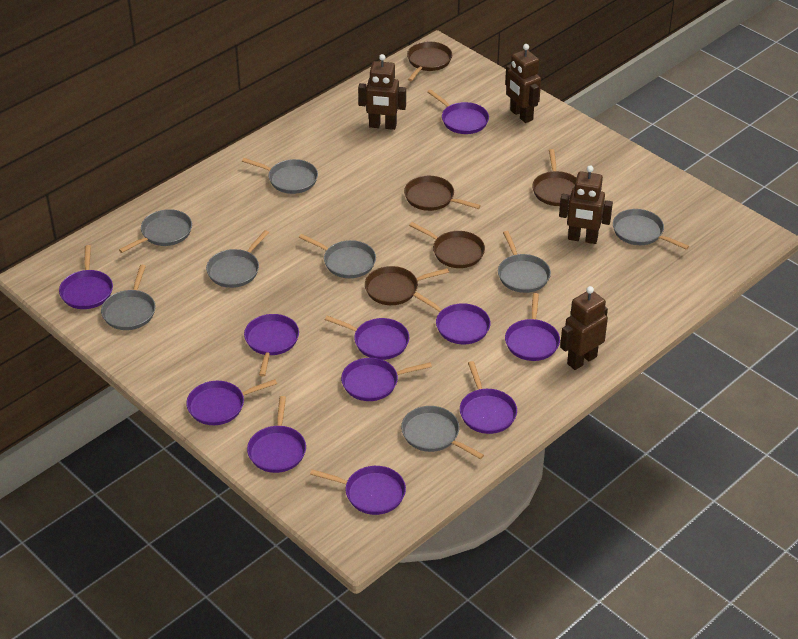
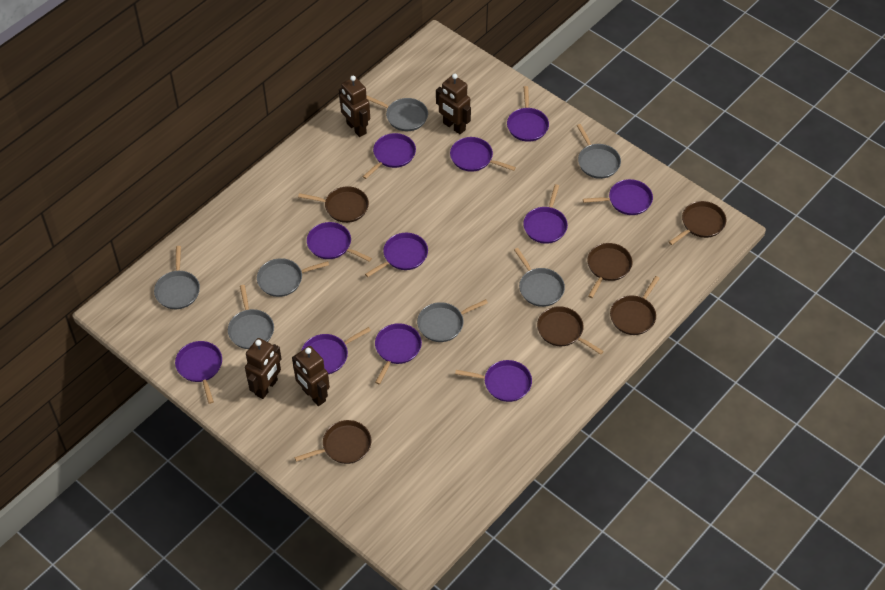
brown pan: 5 -> 6
grey pan: 8 -> 7

